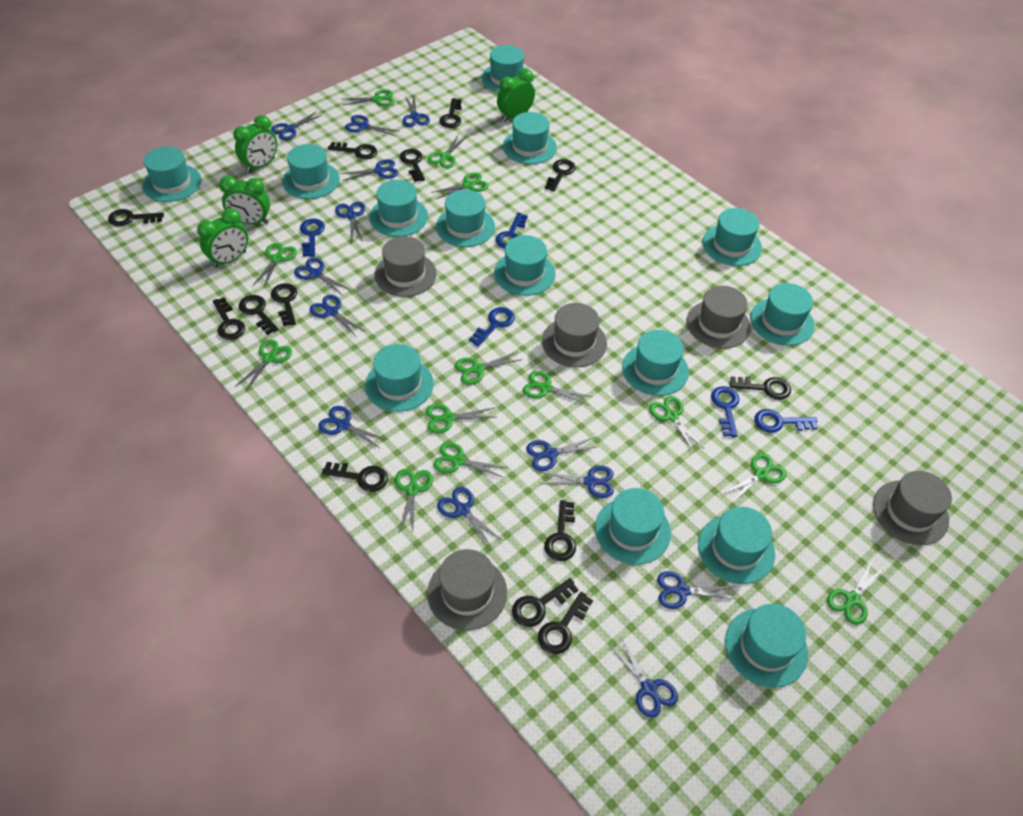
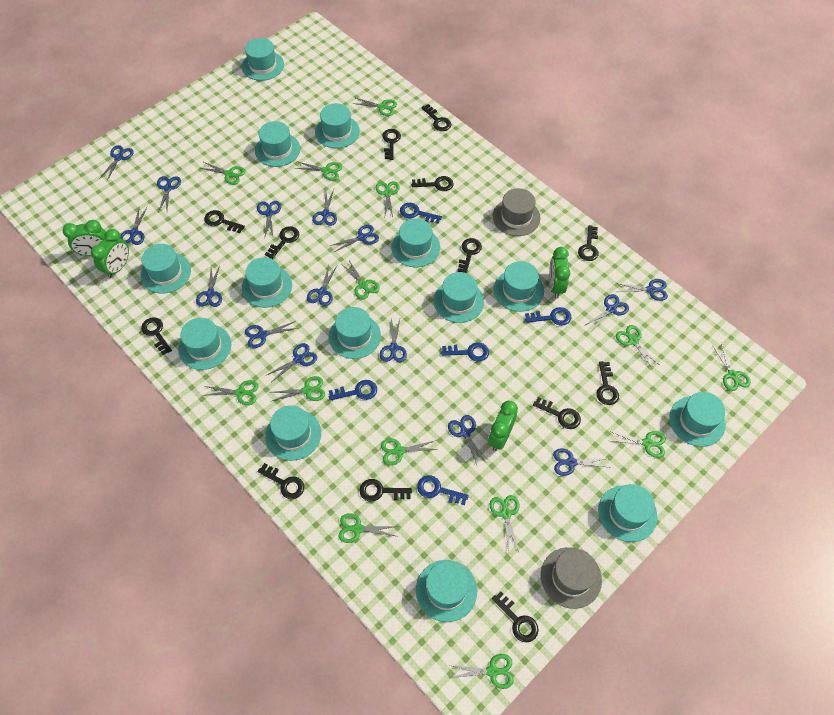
blue scissors: 13 -> 15
green scissors: 13 -> 14
grey hat: 5 -> 2

